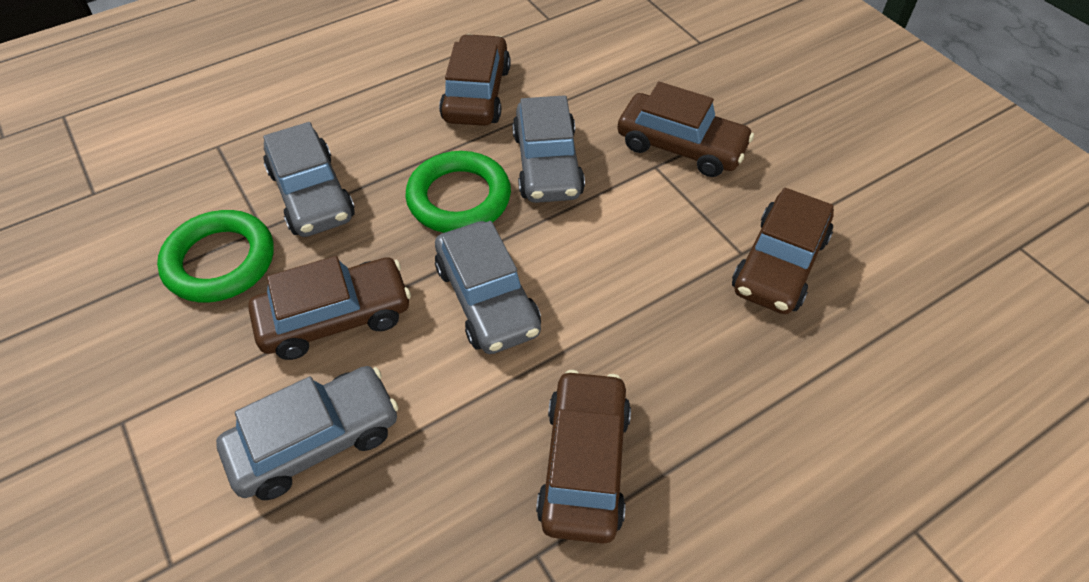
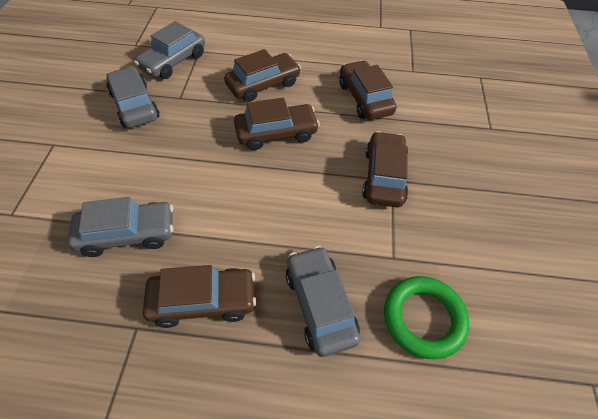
green ring: 2 -> 1

